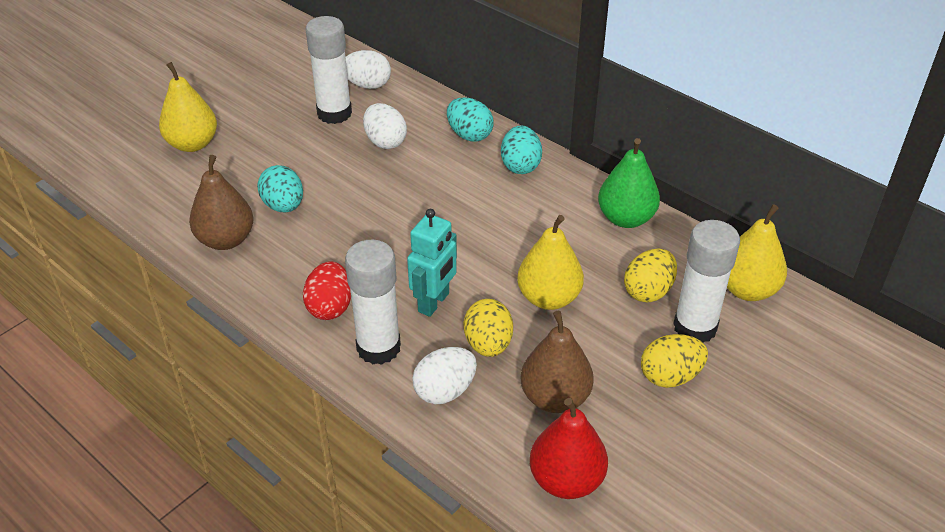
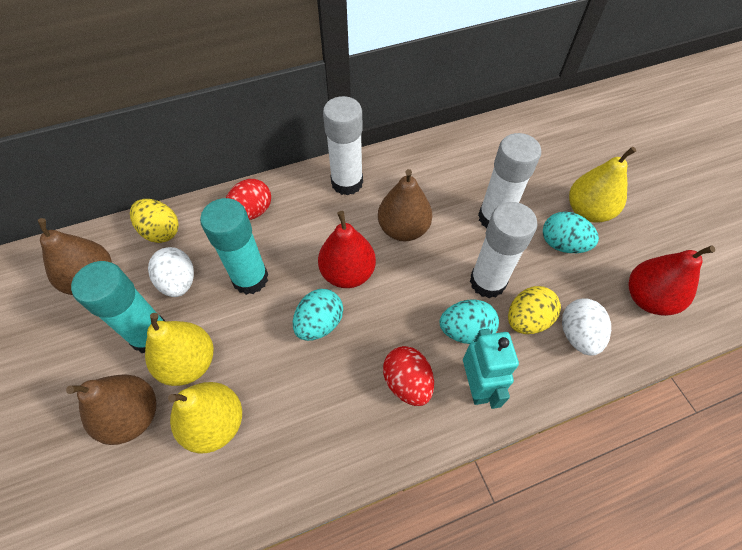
brown pear: 2 -> 3
green pear: 1 -> 0
red egg: 1 -> 2
red pear: 1 -> 2
turquoise glue stick: 0 -> 2
white egg: 3 -> 2
yellow egg: 3 -> 2

